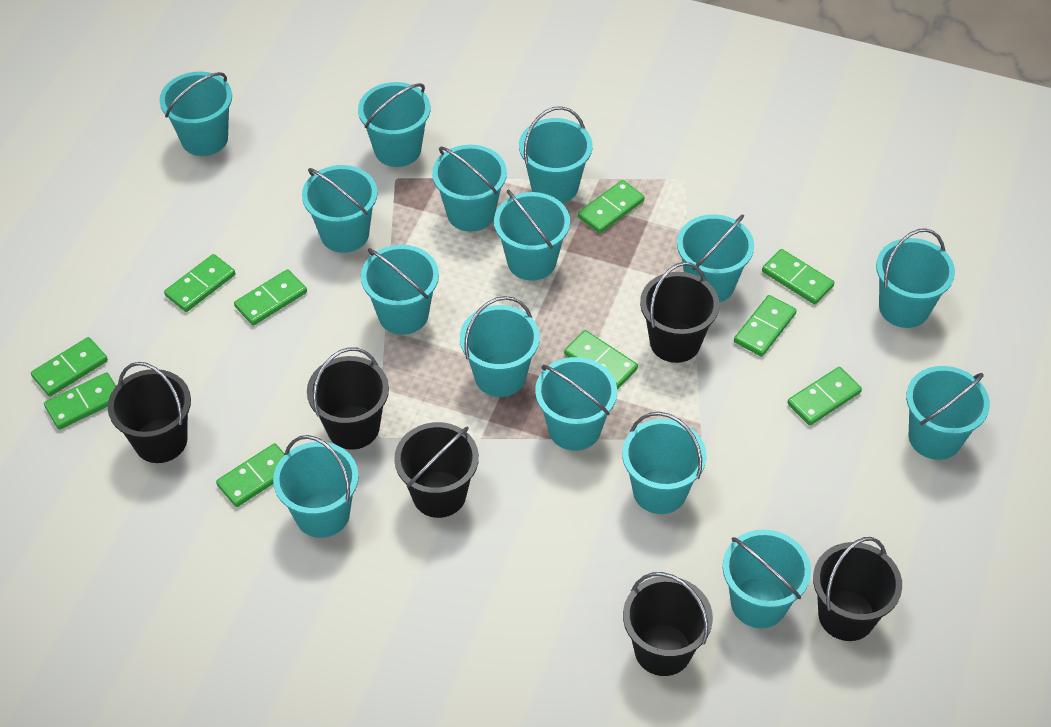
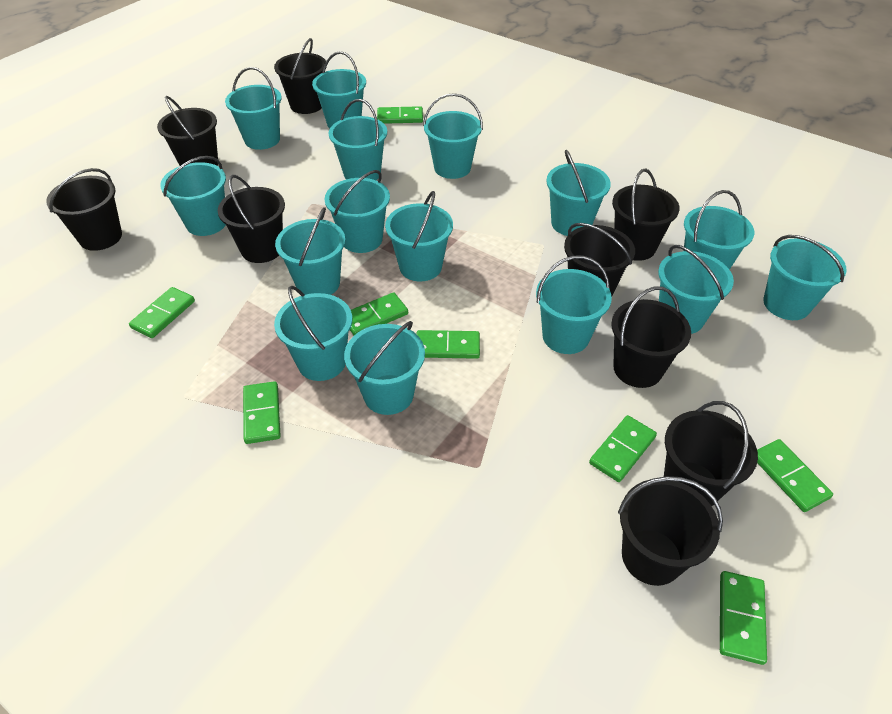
black bucket: 6 -> 9
green domino: 10 -> 8

